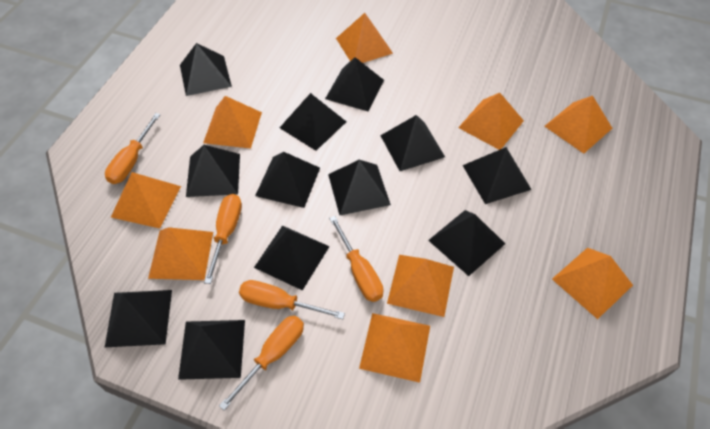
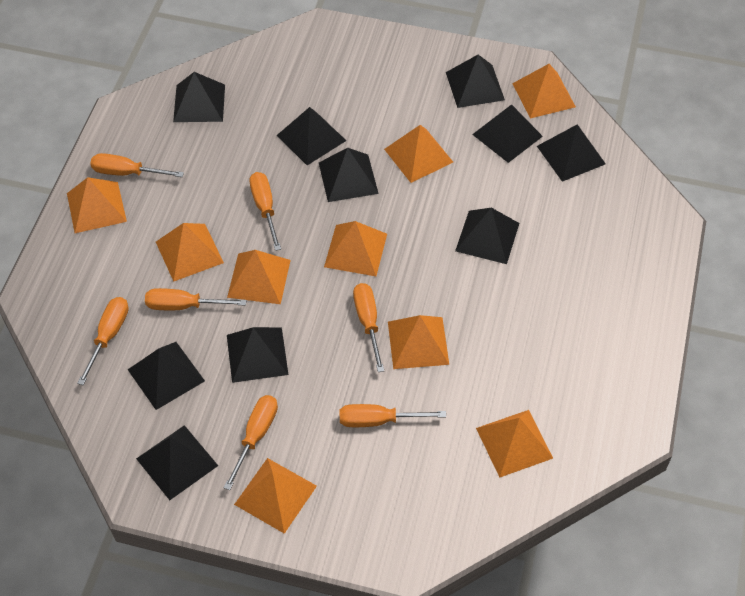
black pyramid: 12 -> 10
orange screwdriver: 5 -> 7

